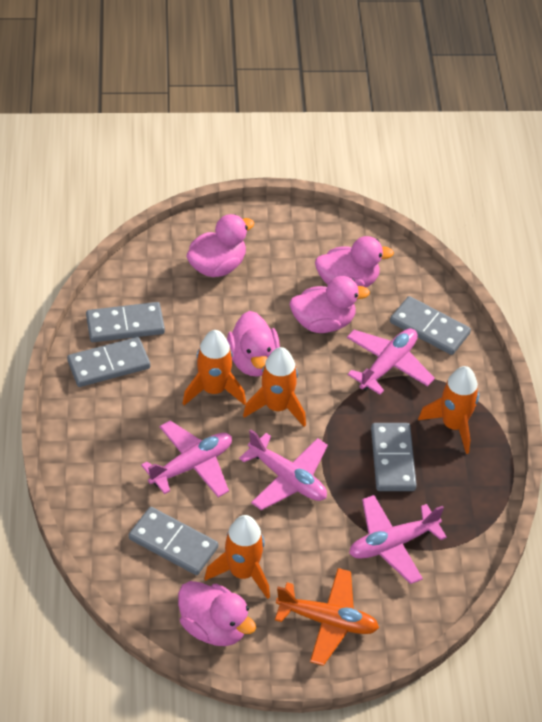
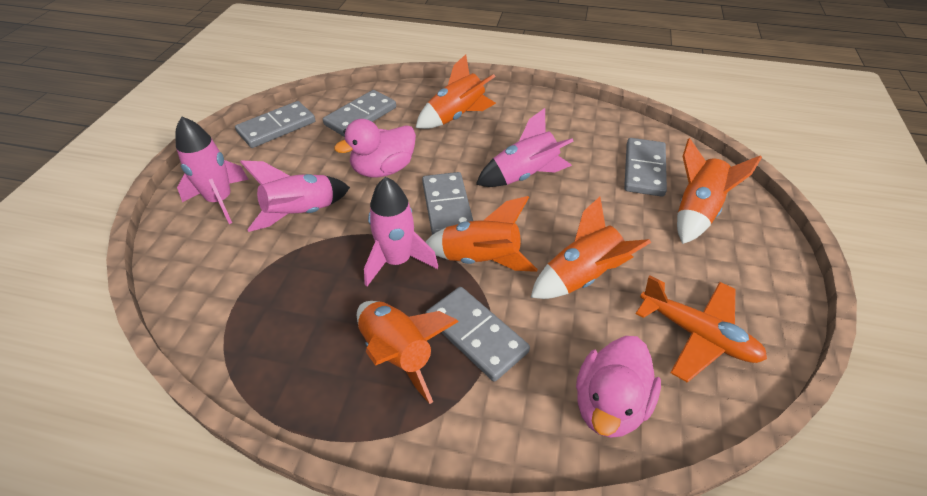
orange rocket: 4 -> 5
pink duck: 5 -> 2
pink plane: 4 -> 0
pink rocket: 0 -> 4

